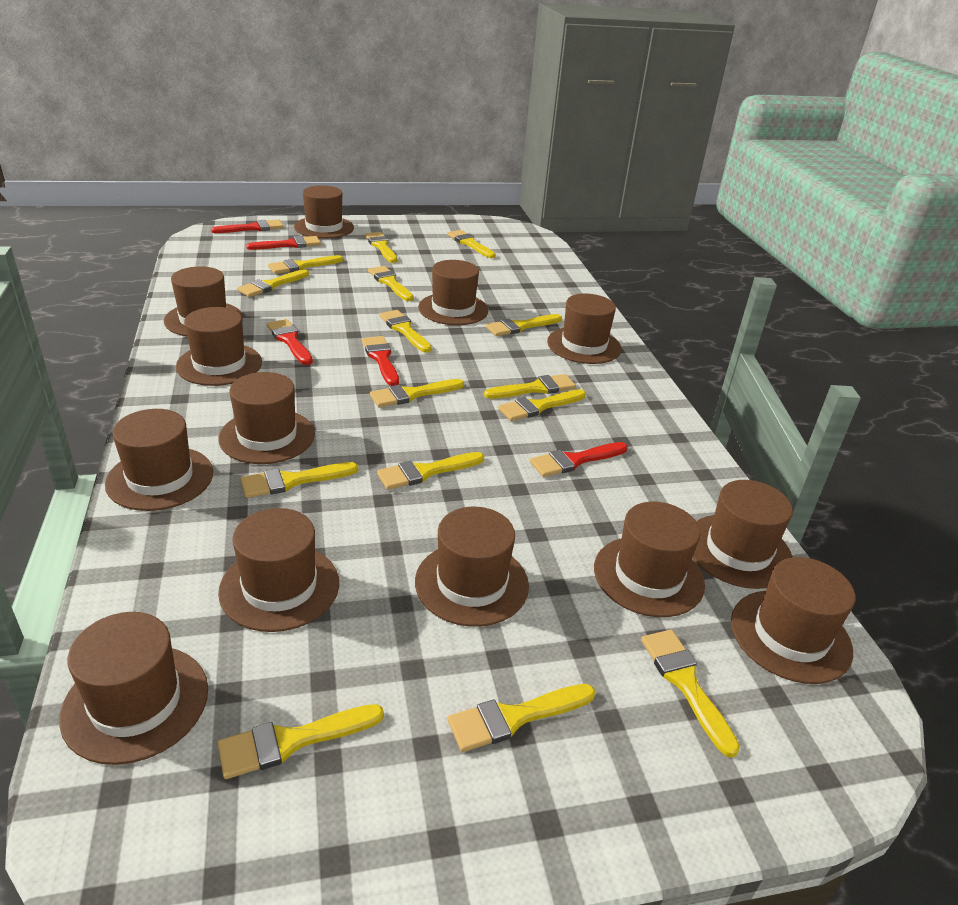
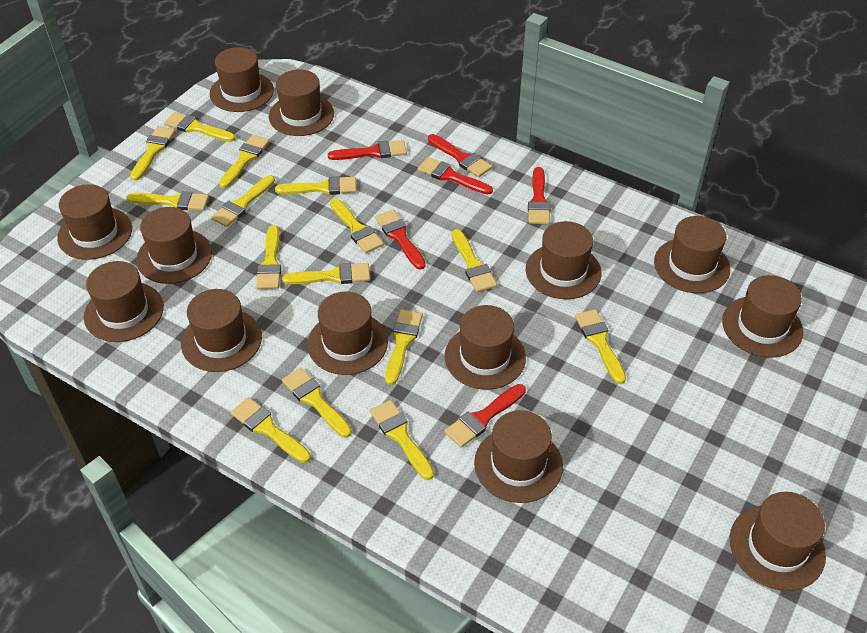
red brush: 5 -> 6

